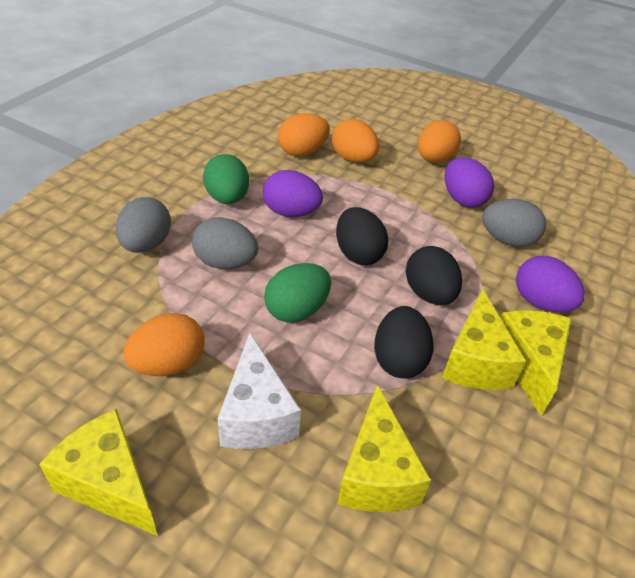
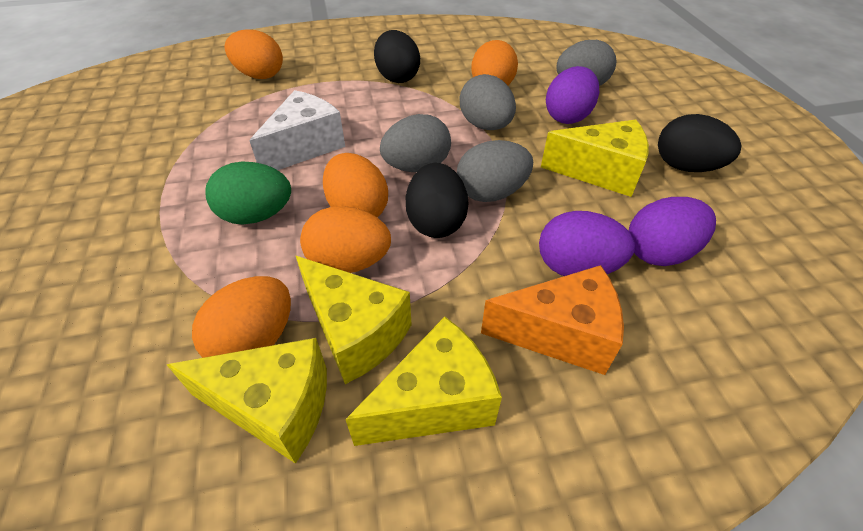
green egg: 2 -> 1
grey egg: 3 -> 4
orange cheese: 0 -> 1
orange egg: 4 -> 5

